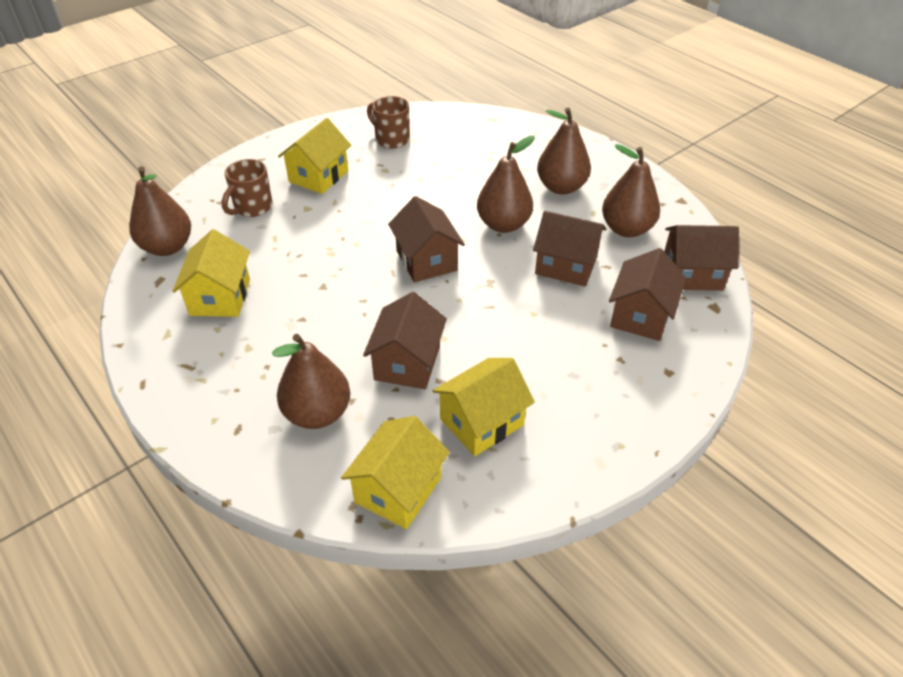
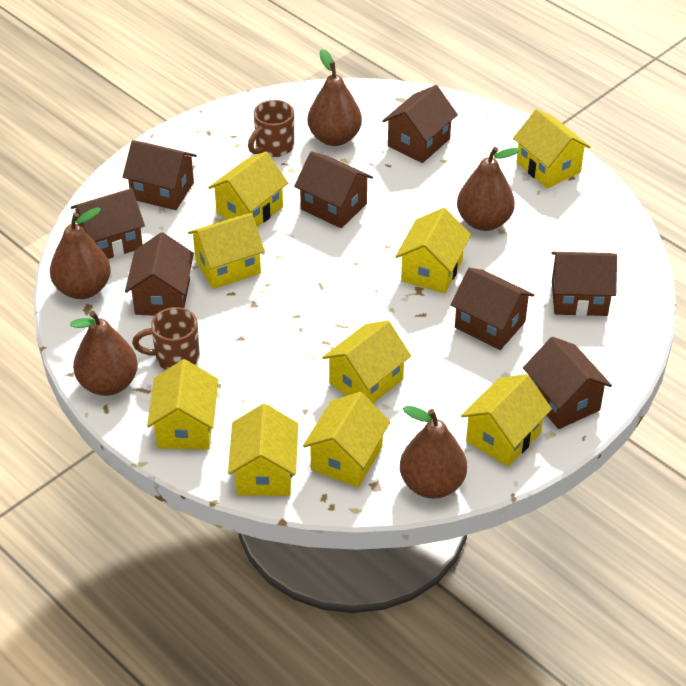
brown house: 5 -> 8
yellow house: 4 -> 9

